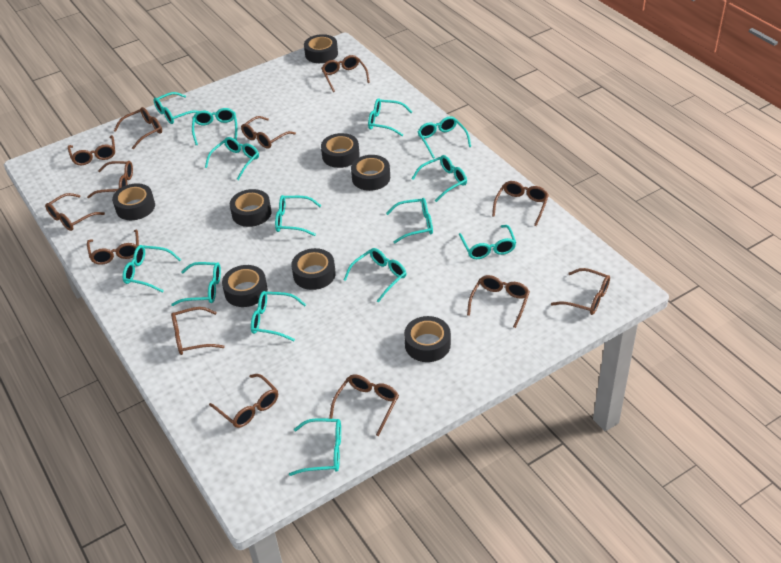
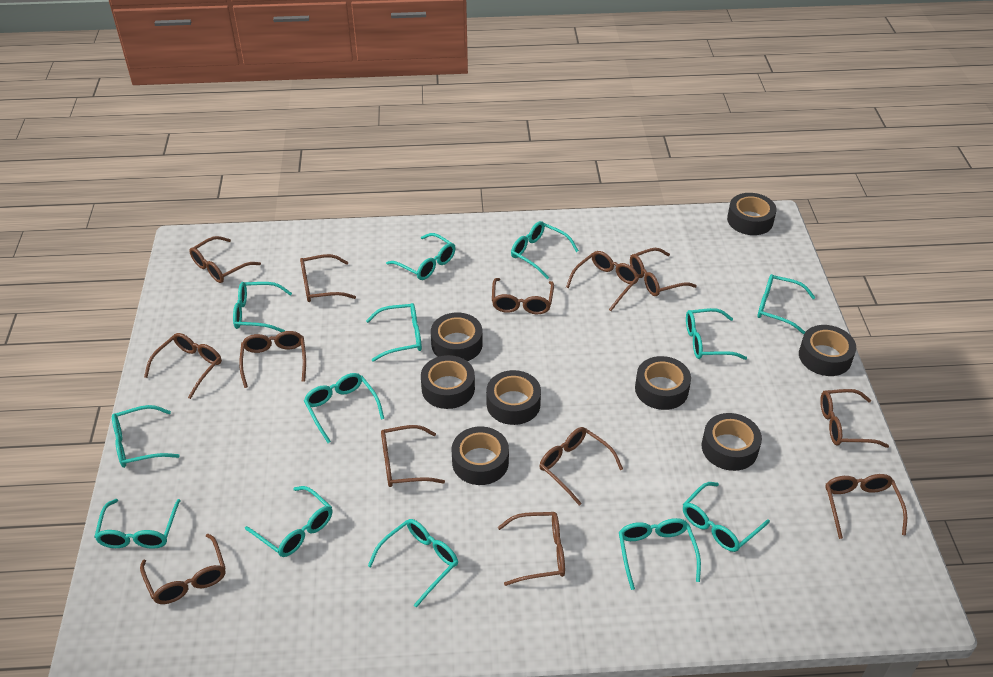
turquoise glasses: 14 -> 13

